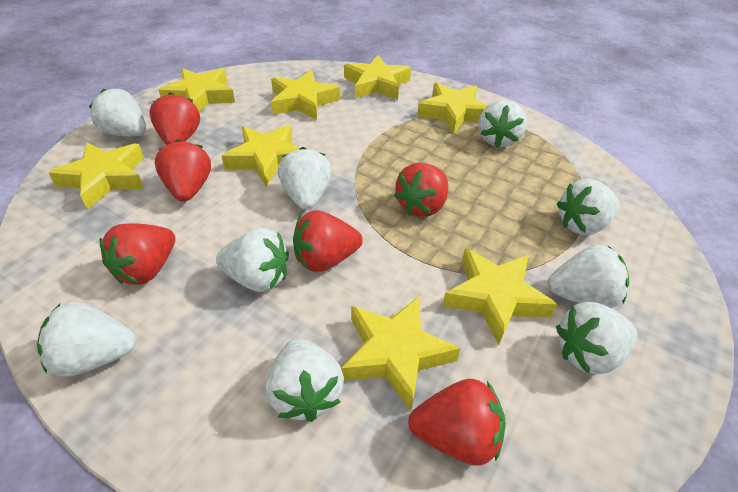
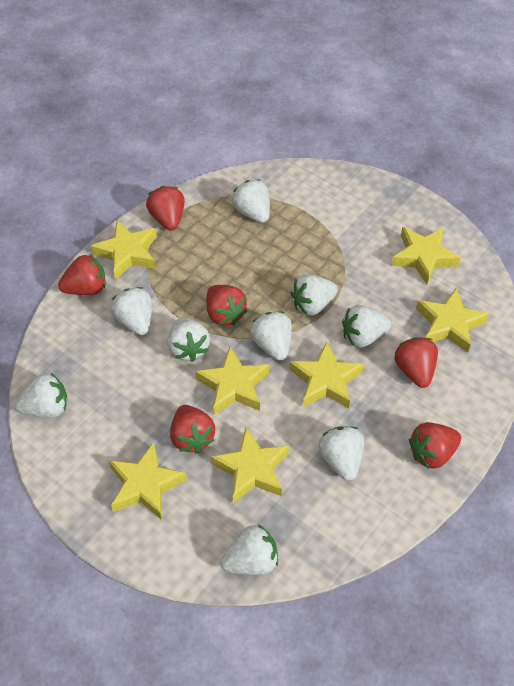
yellow star: 8 -> 7

